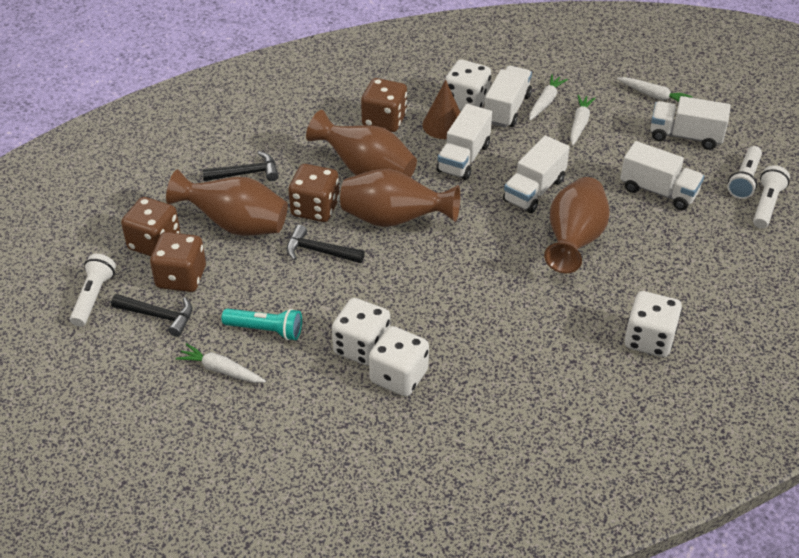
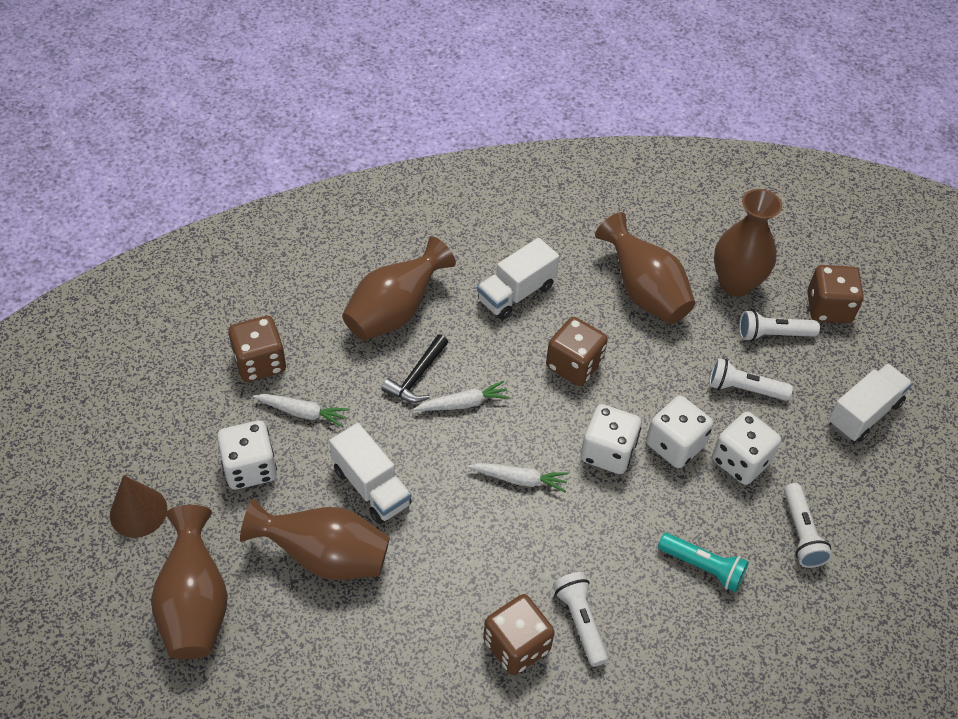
black hammer: 3 -> 1
brown vase: 4 -> 5
white carrot: 4 -> 3
white flashlight: 3 -> 4
white truck: 5 -> 3

